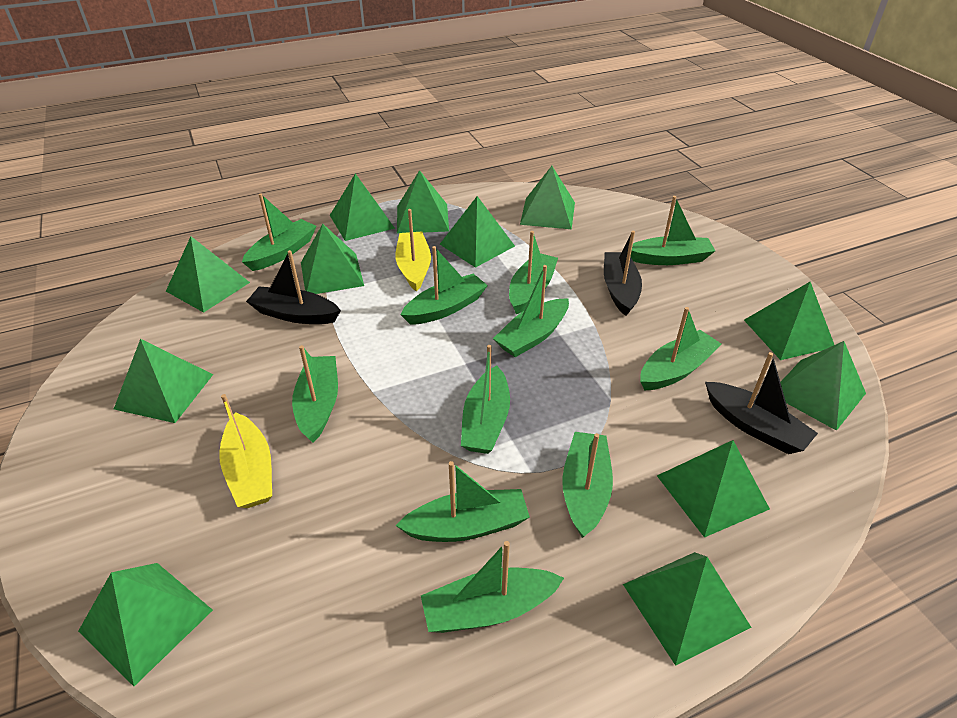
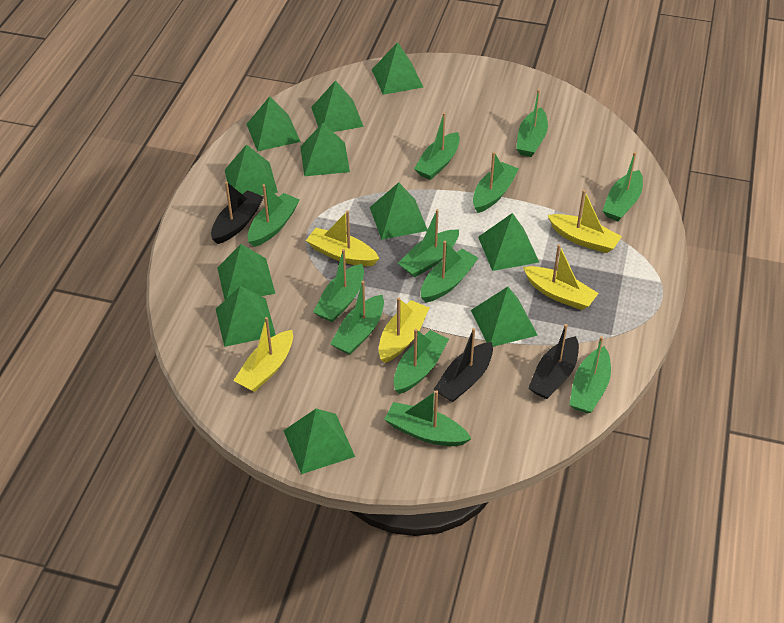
green boat: 11 -> 12
green pyramid: 12 -> 11
yellow boat: 2 -> 5

